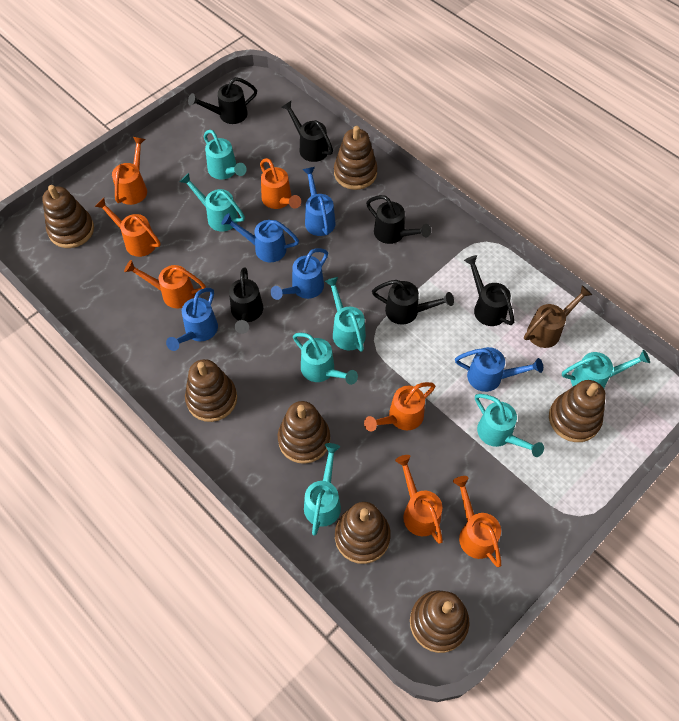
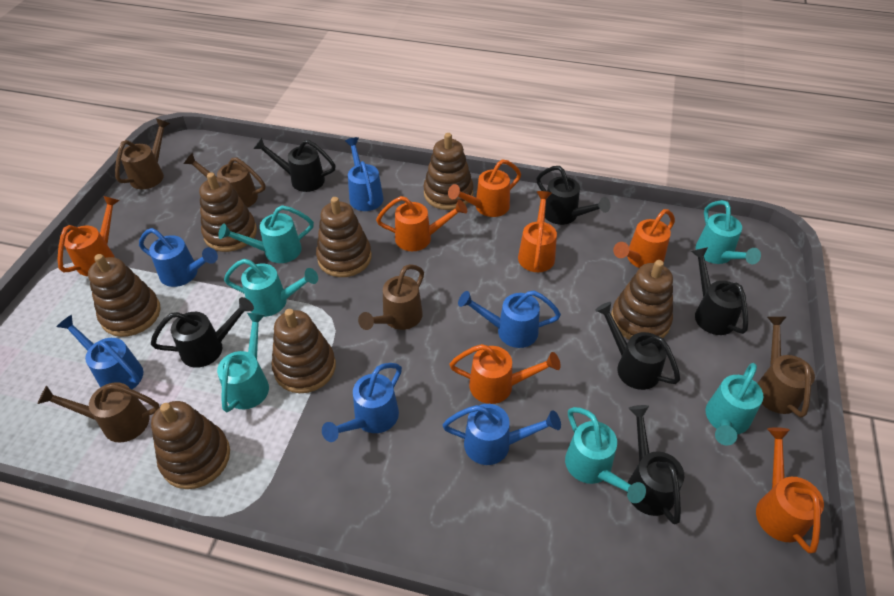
blue watering can: 5 -> 6
brown watering can: 1 -> 5
turquoise watering can: 7 -> 6

